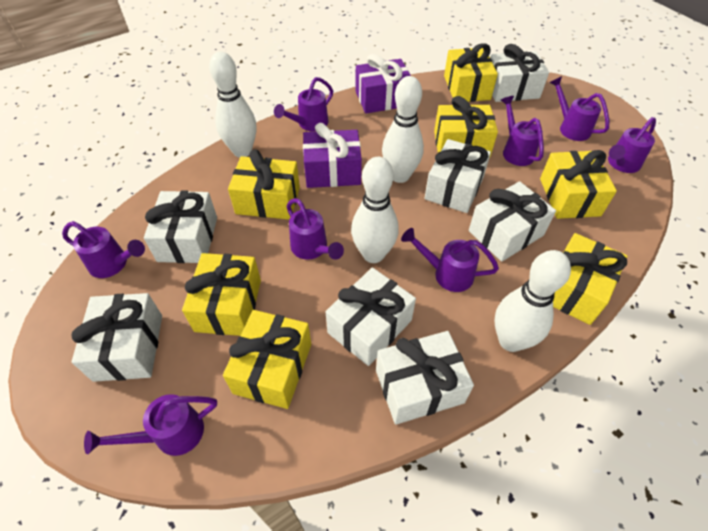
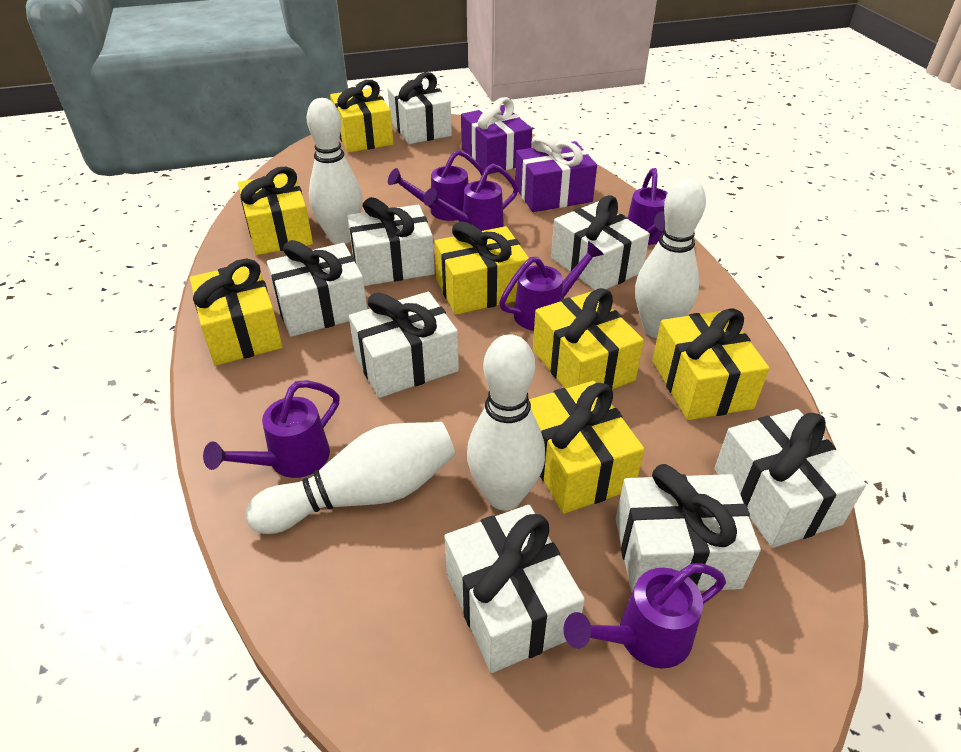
purple watering can: 8 -> 6
white gift: 7 -> 8

